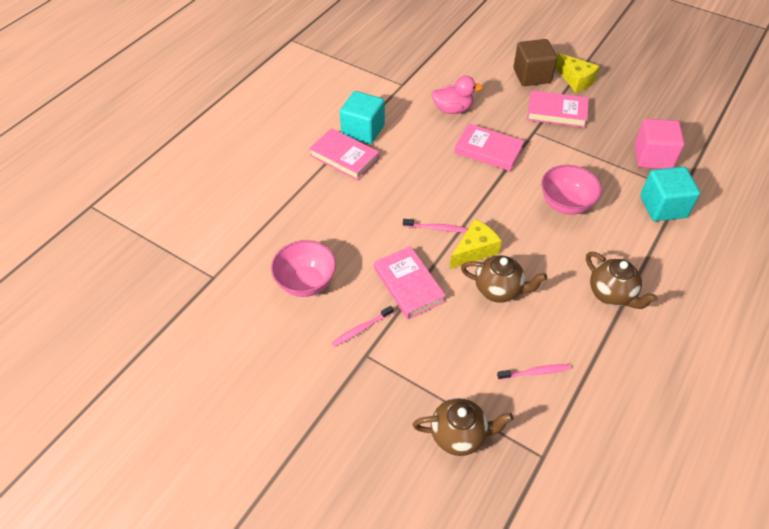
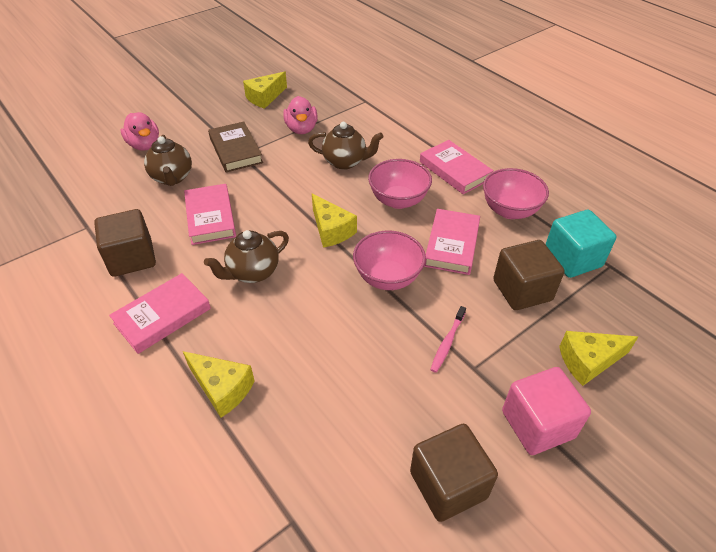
brown book: 0 -> 1
brown cube: 1 -> 3
pink bowl: 2 -> 3
pink duck: 1 -> 2
pink toothbrush: 3 -> 1
turquoise cube: 2 -> 1
yellow cheese: 2 -> 4

